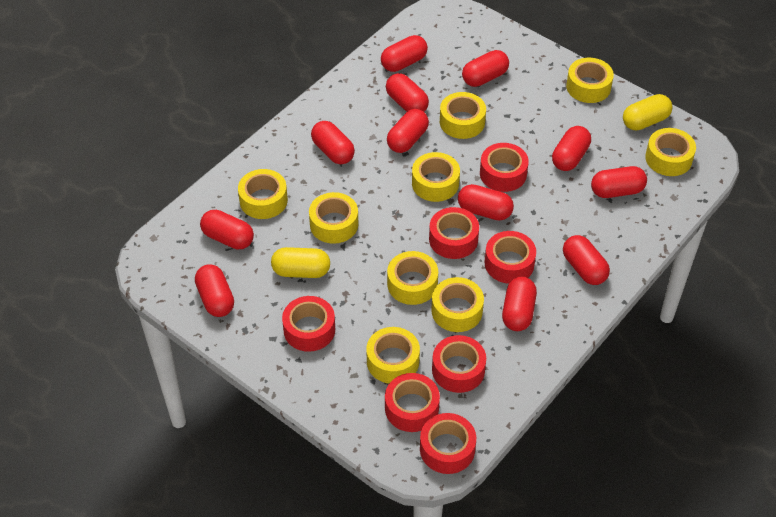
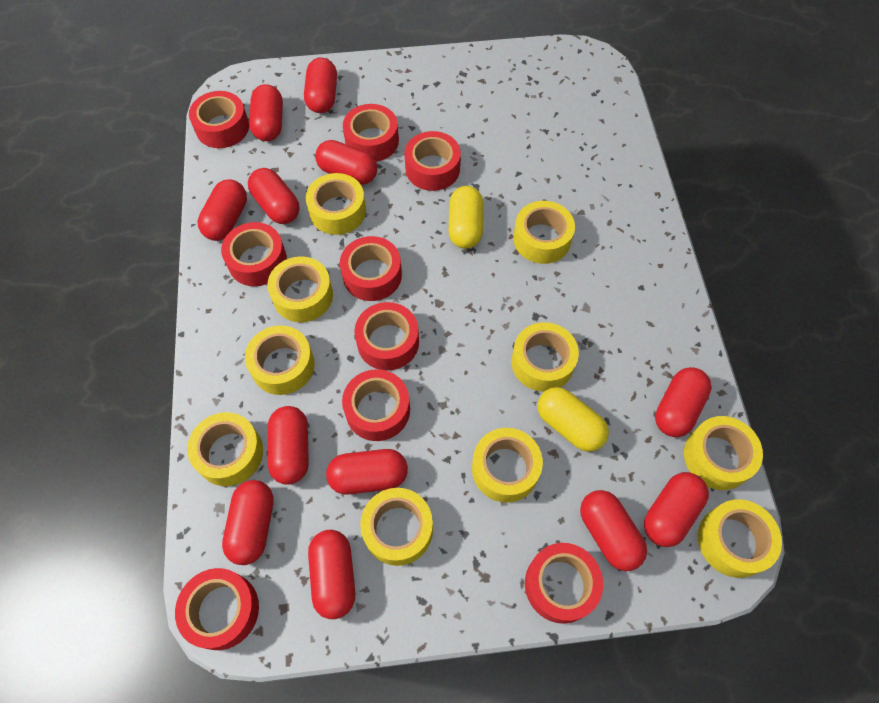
red tape: 7 -> 9
yellow tape: 9 -> 10

